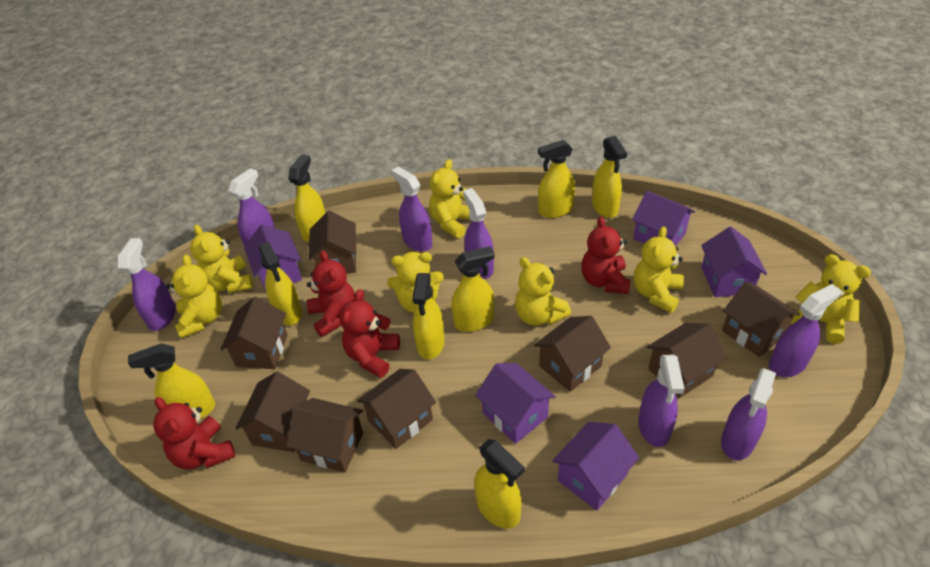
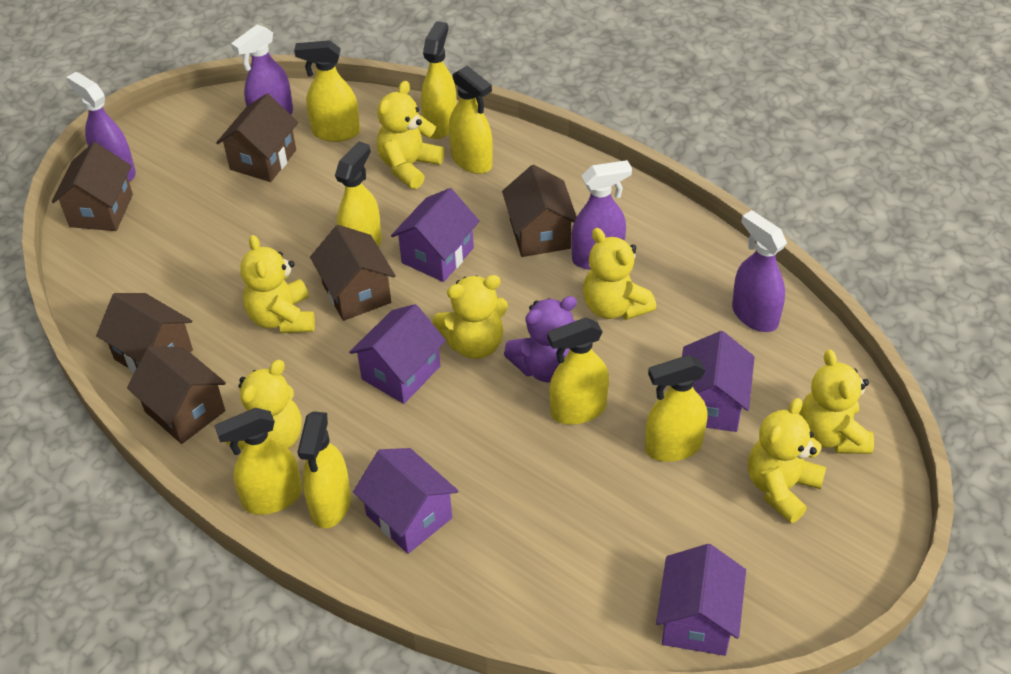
brown house: 8 -> 6
purple spray bottle: 7 -> 4
purple teddy bear: 0 -> 1
red teddy bear: 4 -> 0

